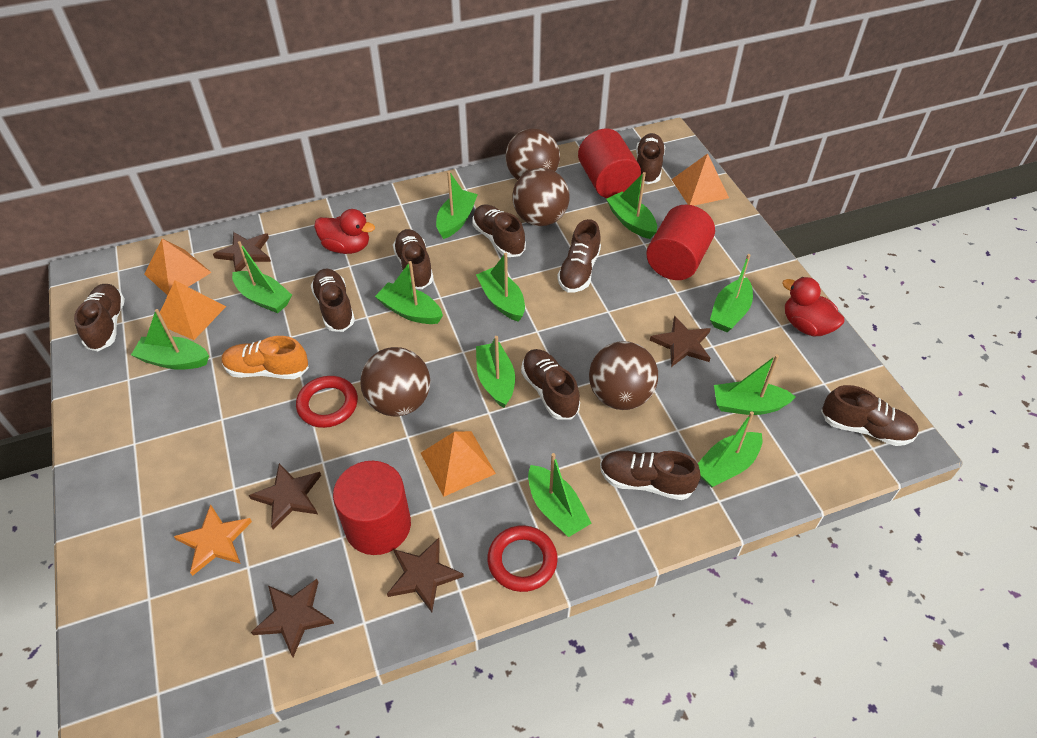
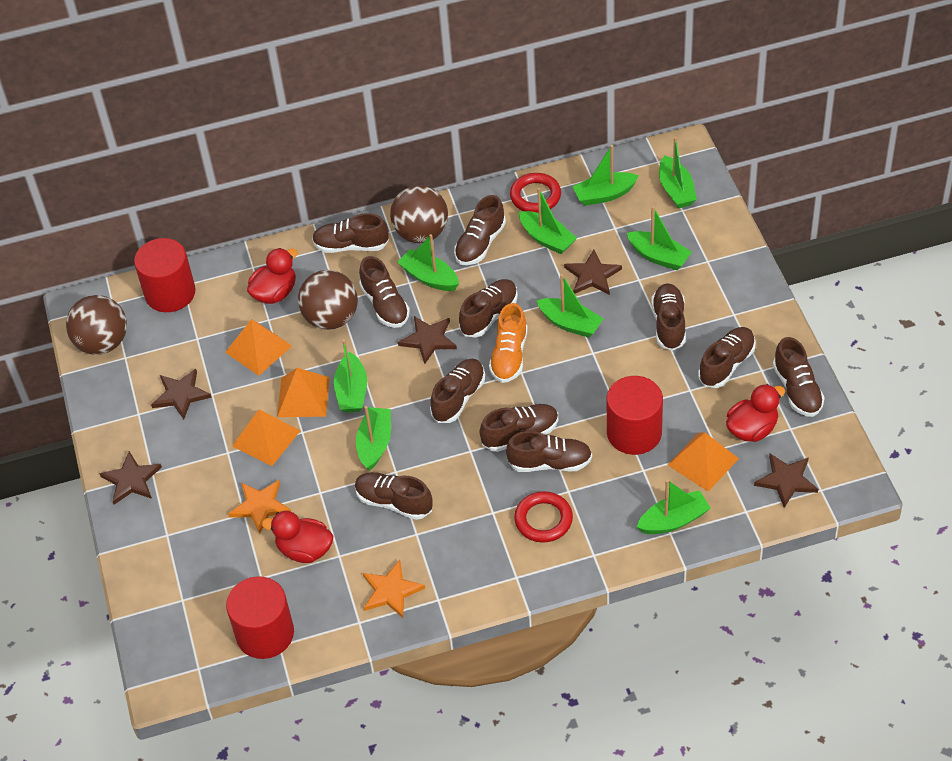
brown ball: 4 -> 3
brown shoe: 9 -> 11
green boat: 11 -> 9
orange star: 1 -> 2
red duck: 2 -> 3

